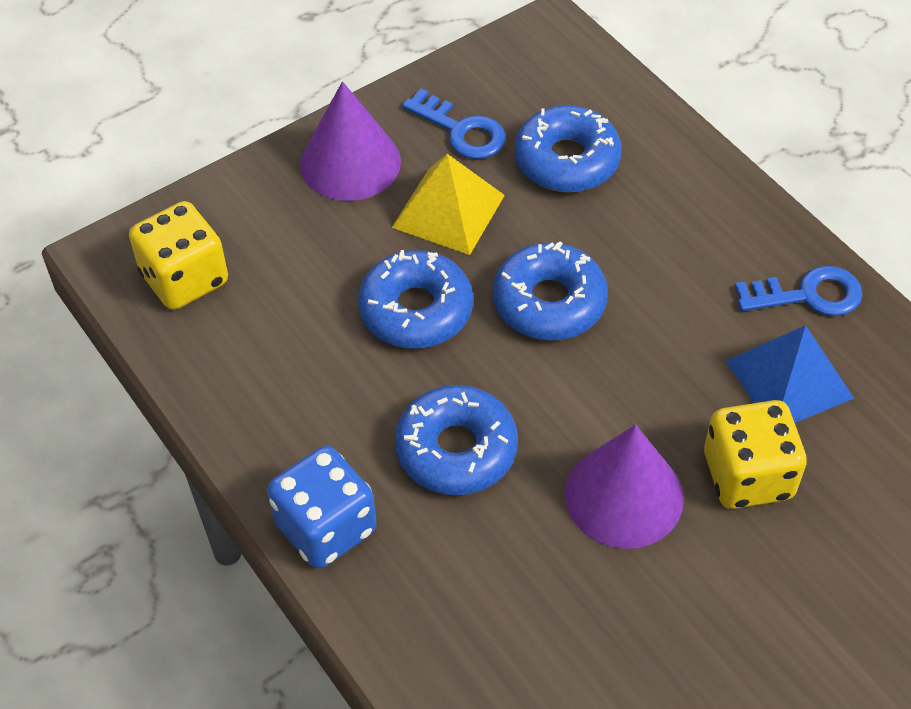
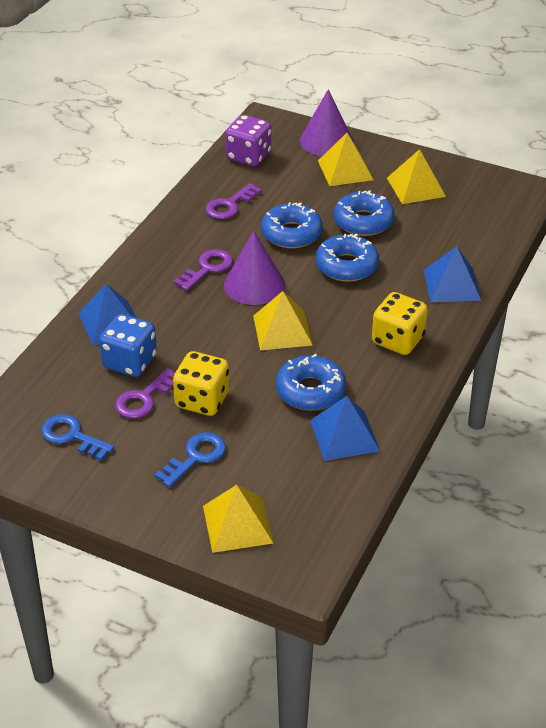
blue pyramid: 1 -> 3
purple dice: 0 -> 1
purple key: 0 -> 3
yellow pyramid: 1 -> 4

